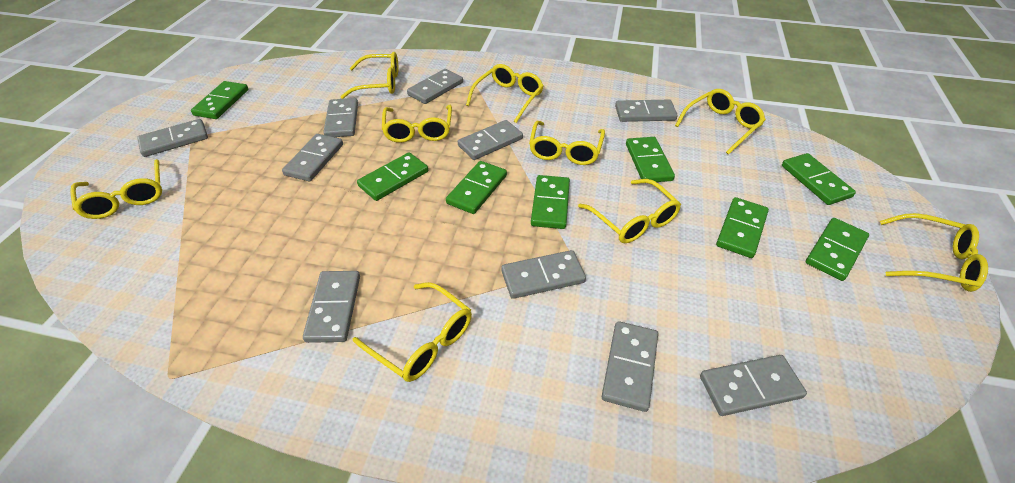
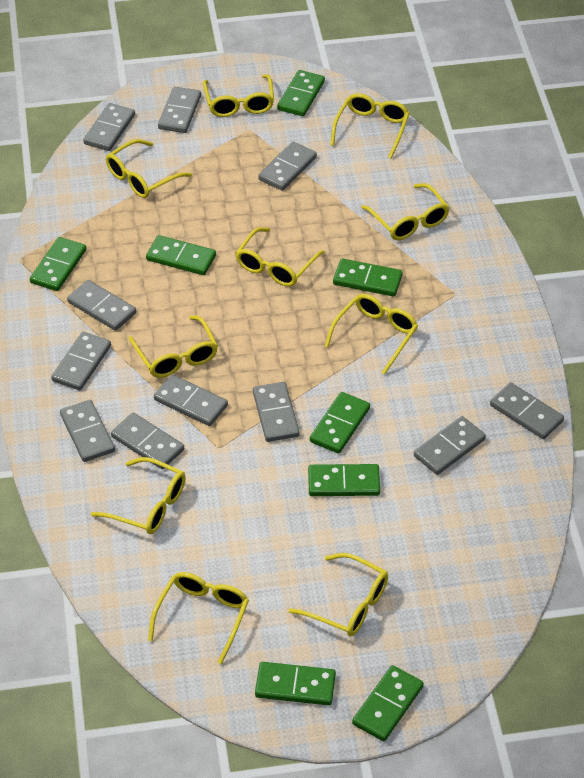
grey domino: 10 -> 11
yellow glasses: 9 -> 10

